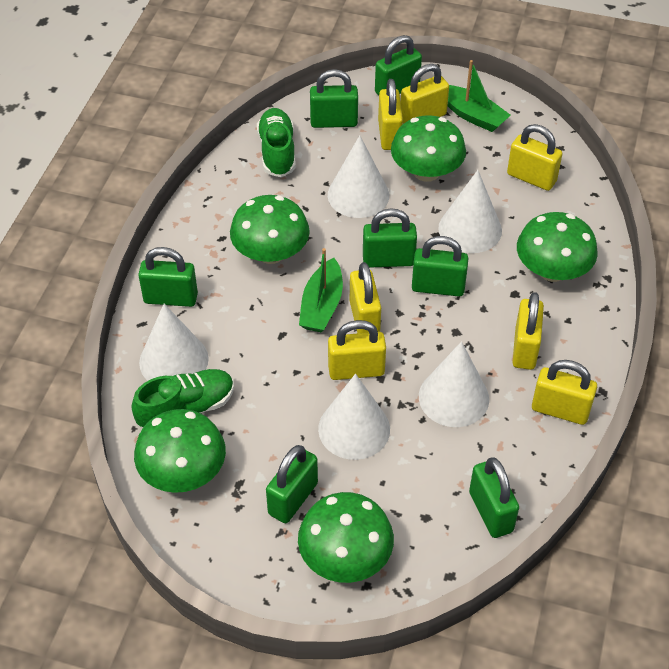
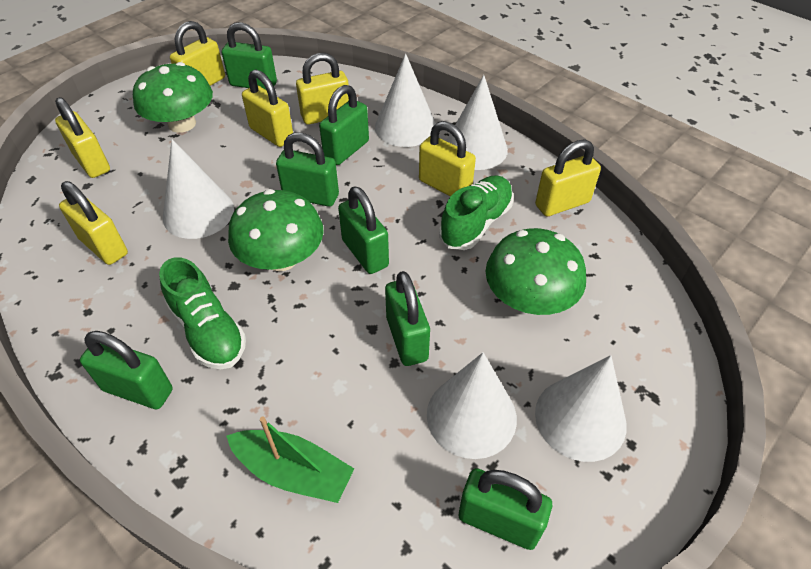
green boat: 2 -> 1
green mushroom: 5 -> 3

